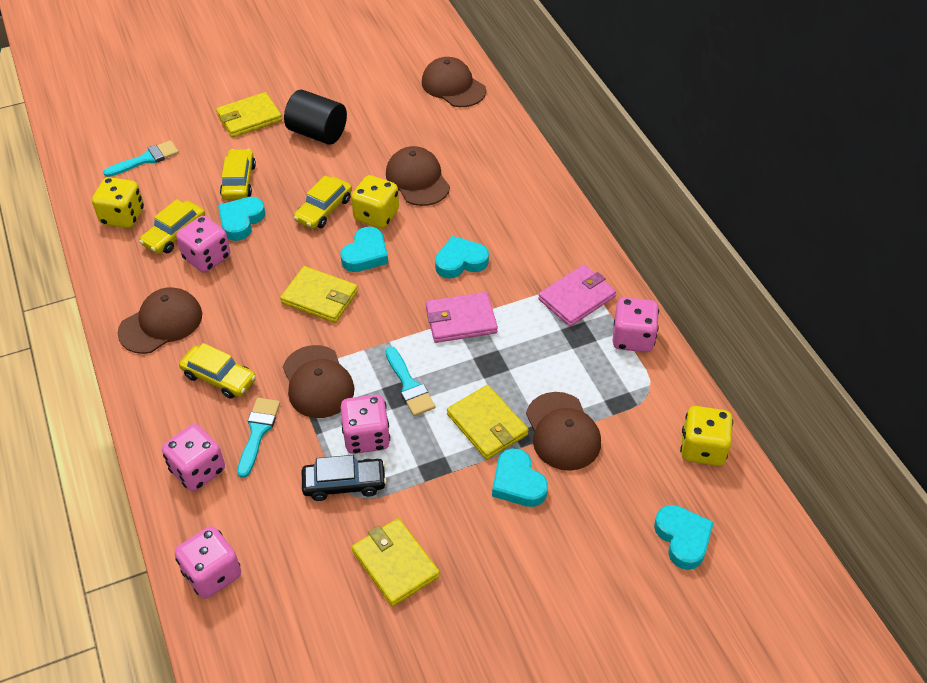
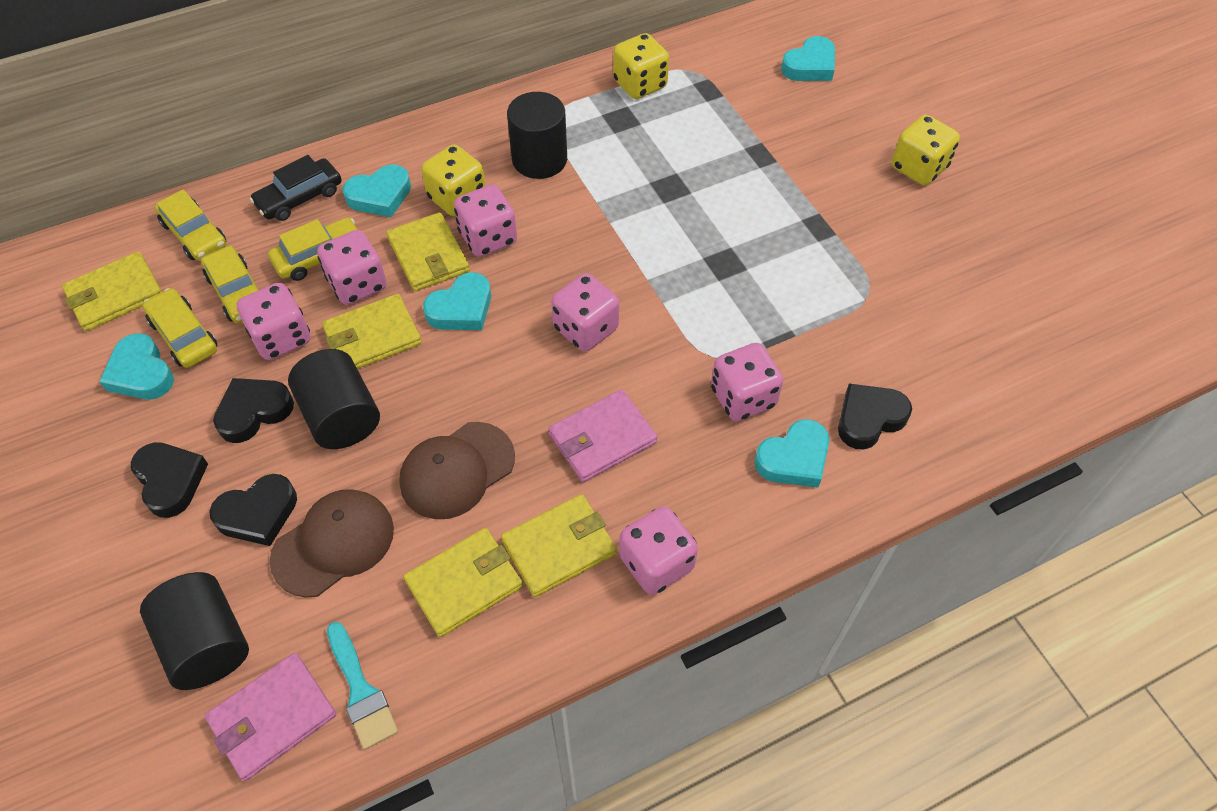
black cylinder: 1 -> 3
black heart: 0 -> 4
brown cap: 5 -> 2
pink dice: 5 -> 6
turquoise brush: 3 -> 1
yellow wallet: 4 -> 5

